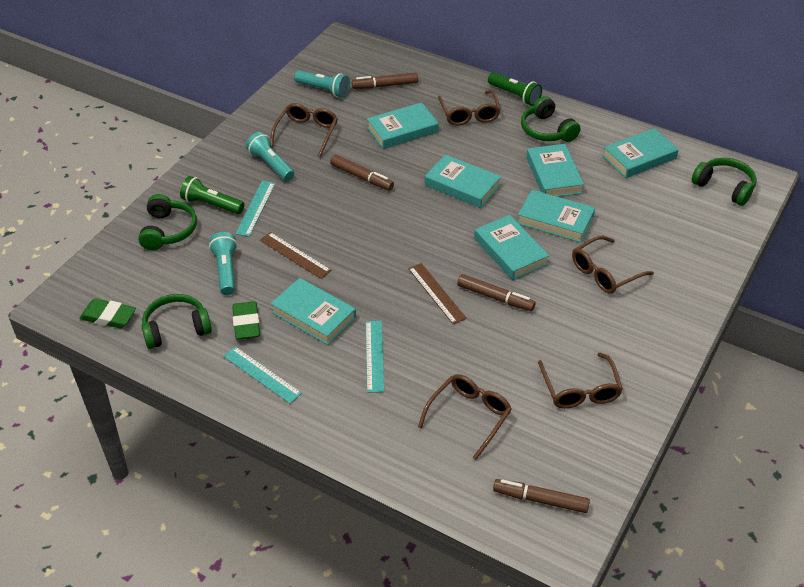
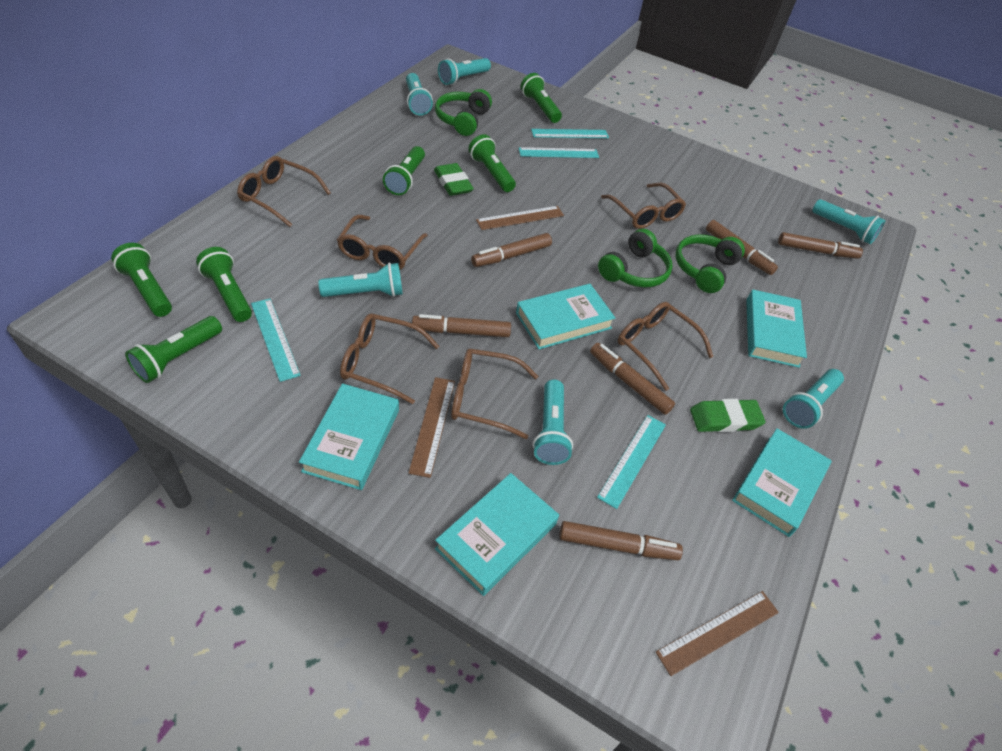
brown glasses: 5 -> 6
brown marker: 4 -> 6
brown ruler: 2 -> 3
green flashlight: 2 -> 6
green headphones: 4 -> 3
turquoise book: 7 -> 5
turquoise flashlight: 3 -> 6
turquoise ruler: 3 -> 4

